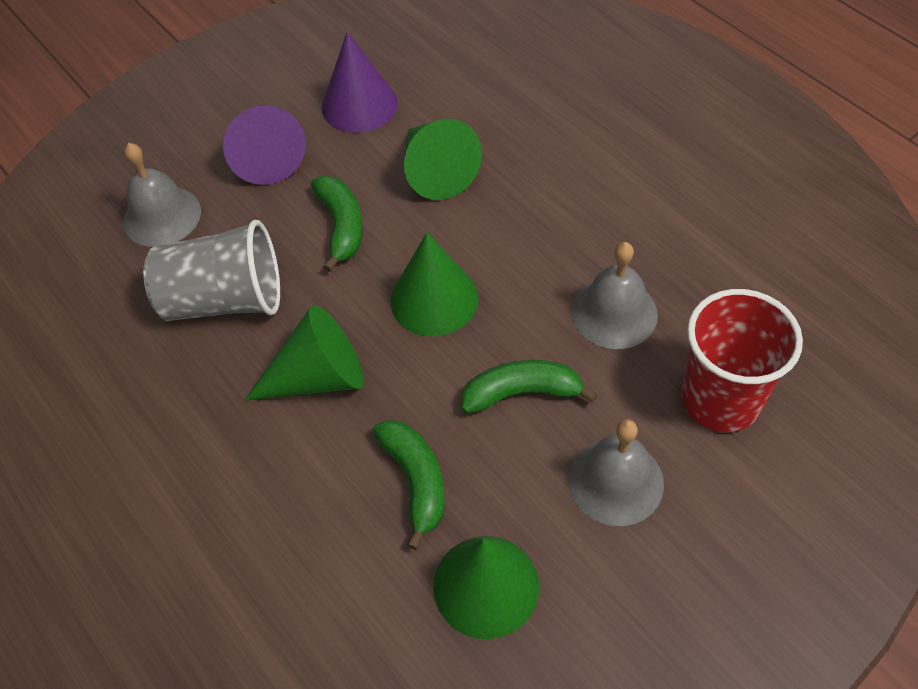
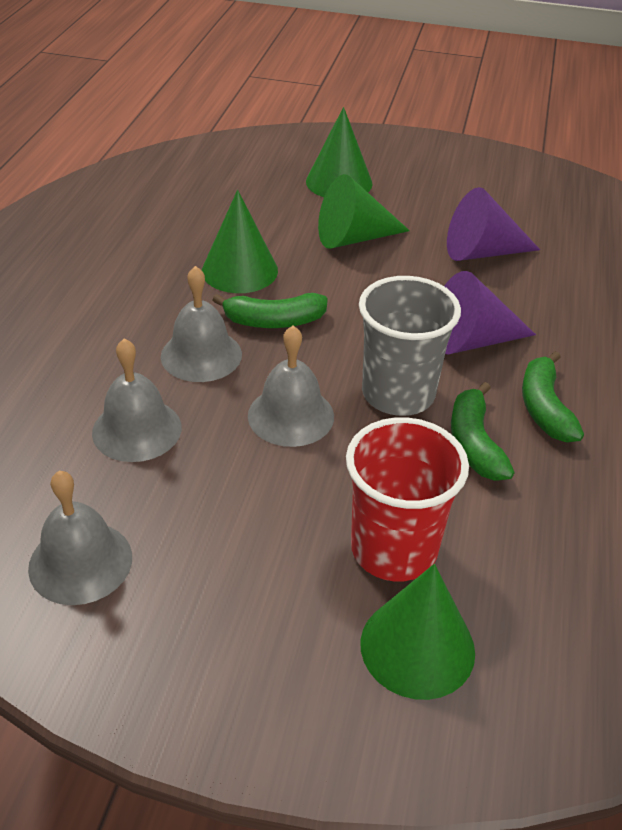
grey bell: 3 -> 4

